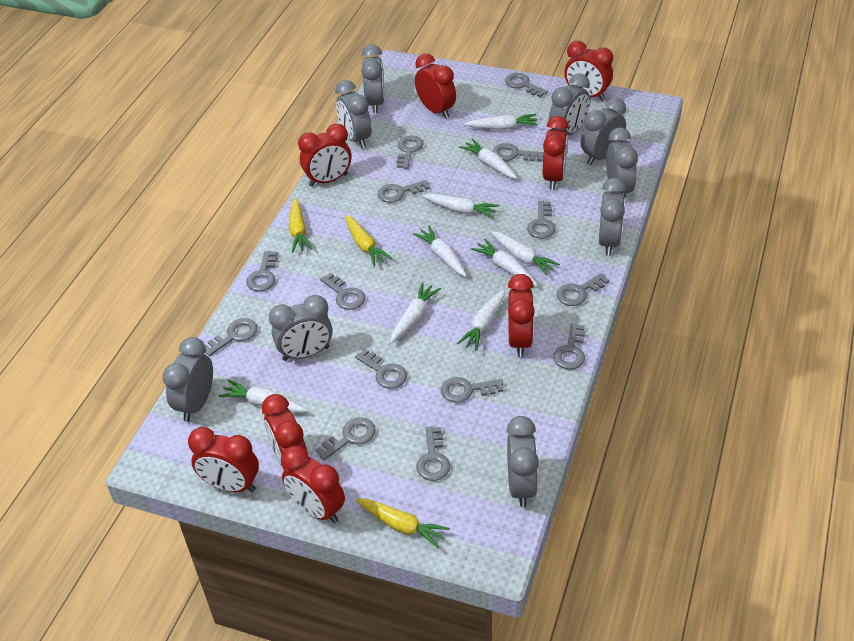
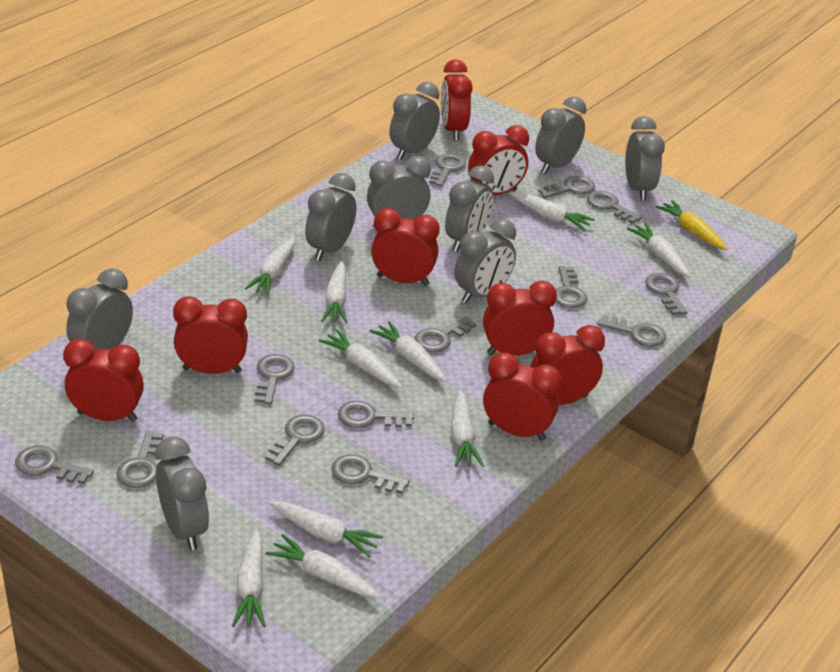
grey key: 14 -> 13
white carrot: 9 -> 10
yellow carrot: 3 -> 1

